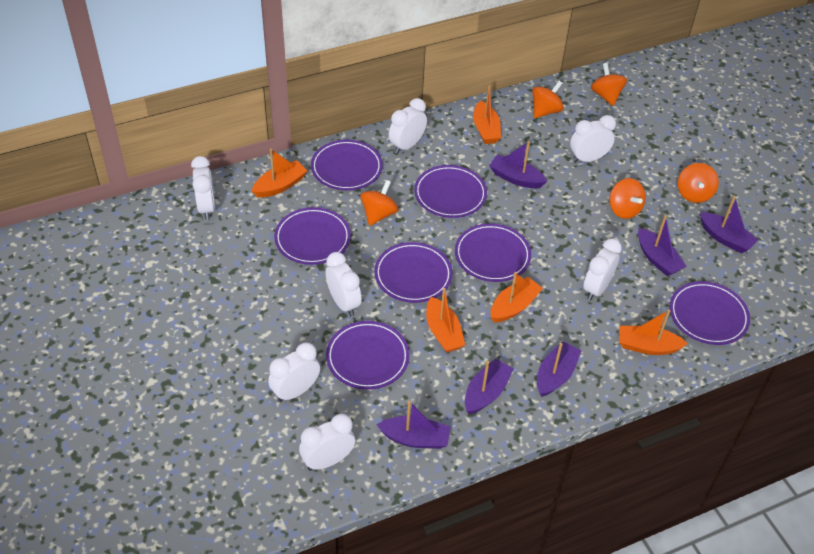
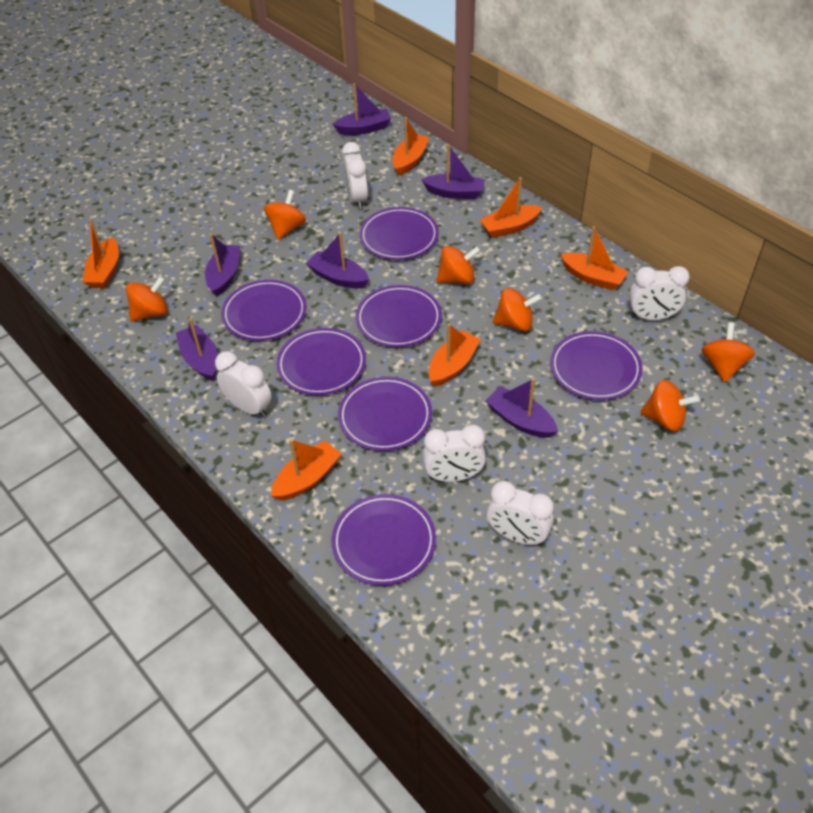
orange boat: 5 -> 6
orange spinning top: 5 -> 6
white clock: 7 -> 5

